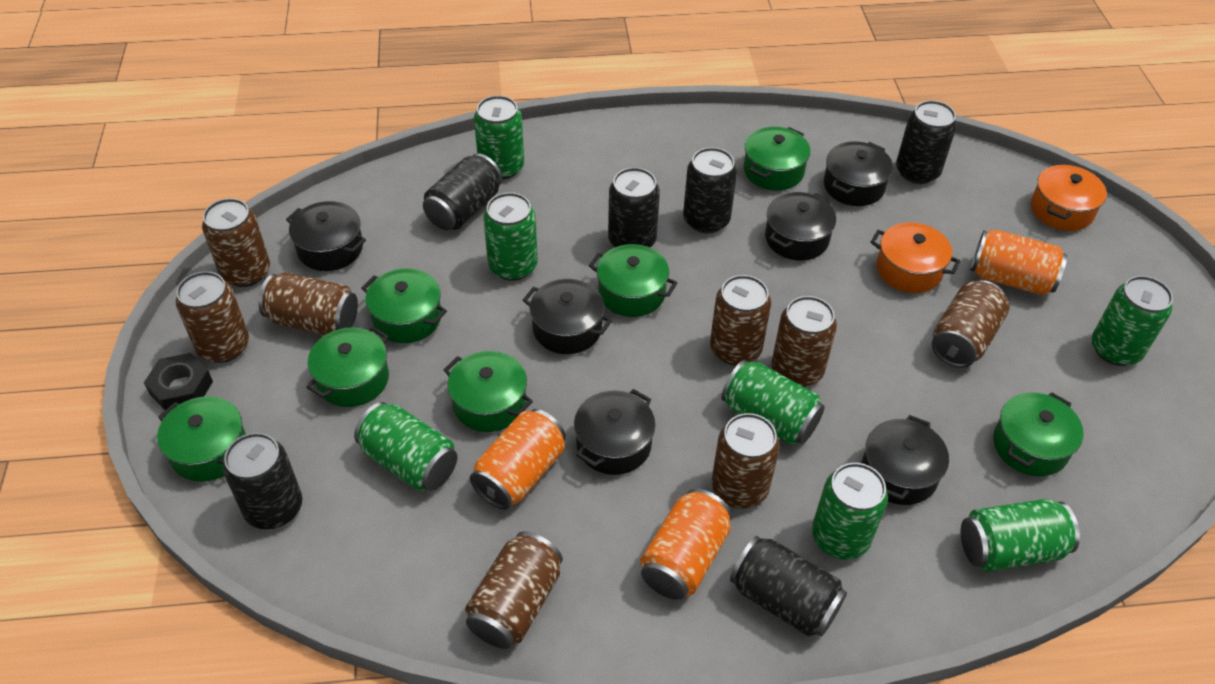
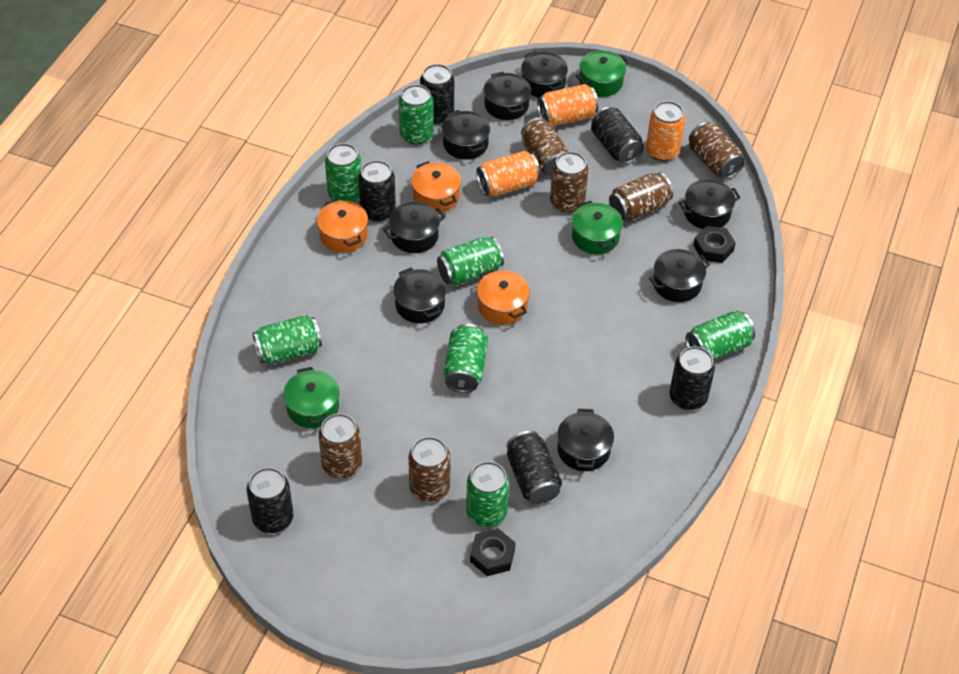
black nut: 1 -> 2
black pot: 6 -> 8
brown can: 8 -> 6
green pot: 7 -> 3
orange pot: 2 -> 3

